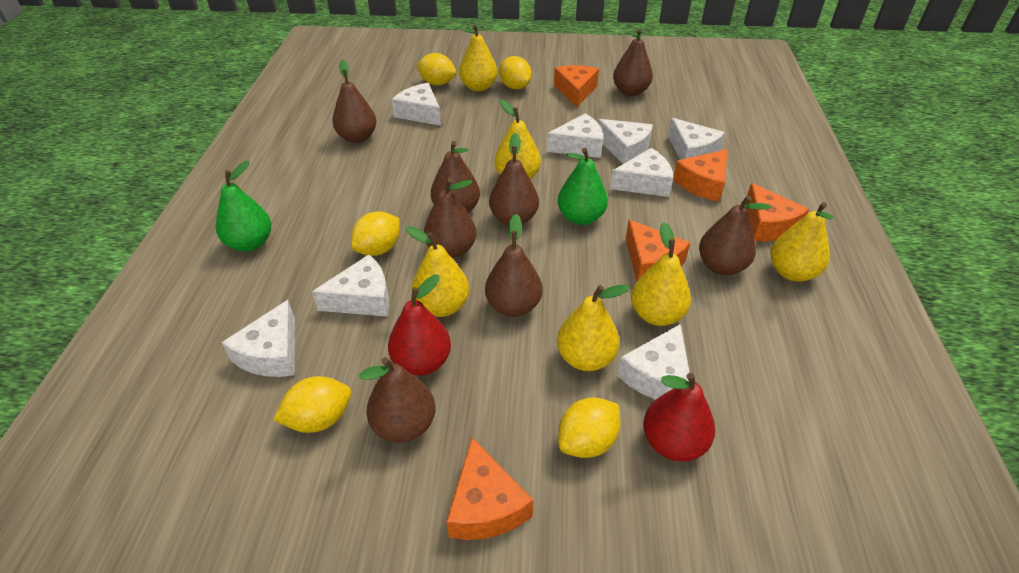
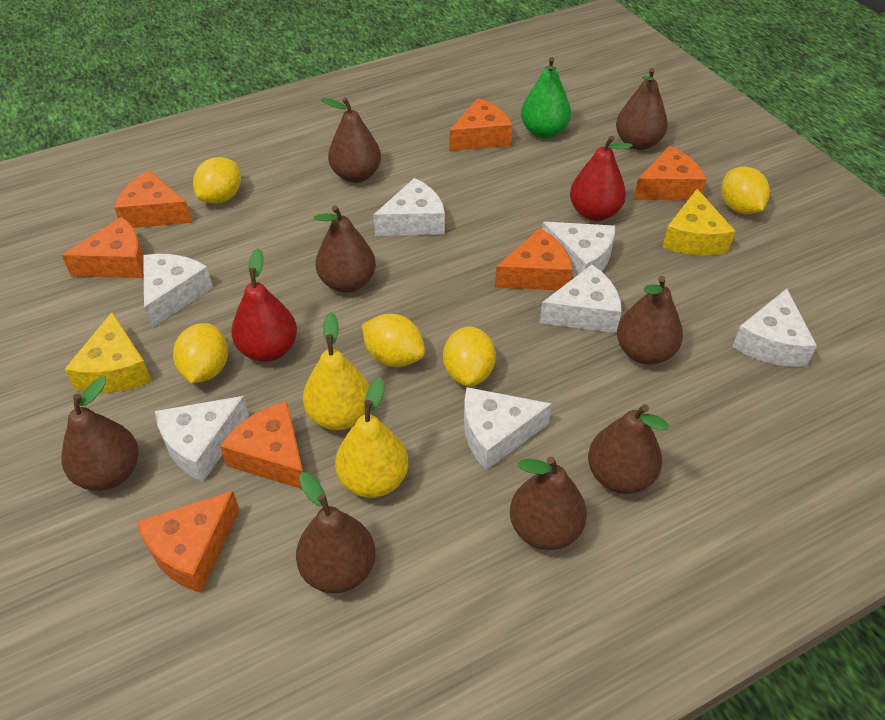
green pear: 2 -> 1
orange cheese: 5 -> 7
white cheese: 8 -> 7
yellow cheese: 0 -> 2
yellow pear: 6 -> 2

